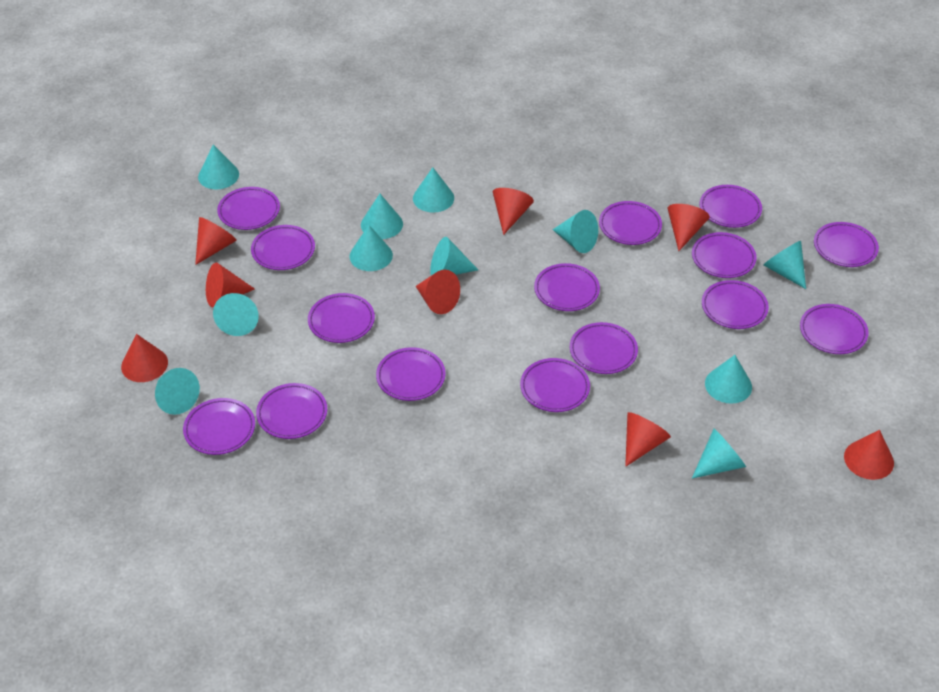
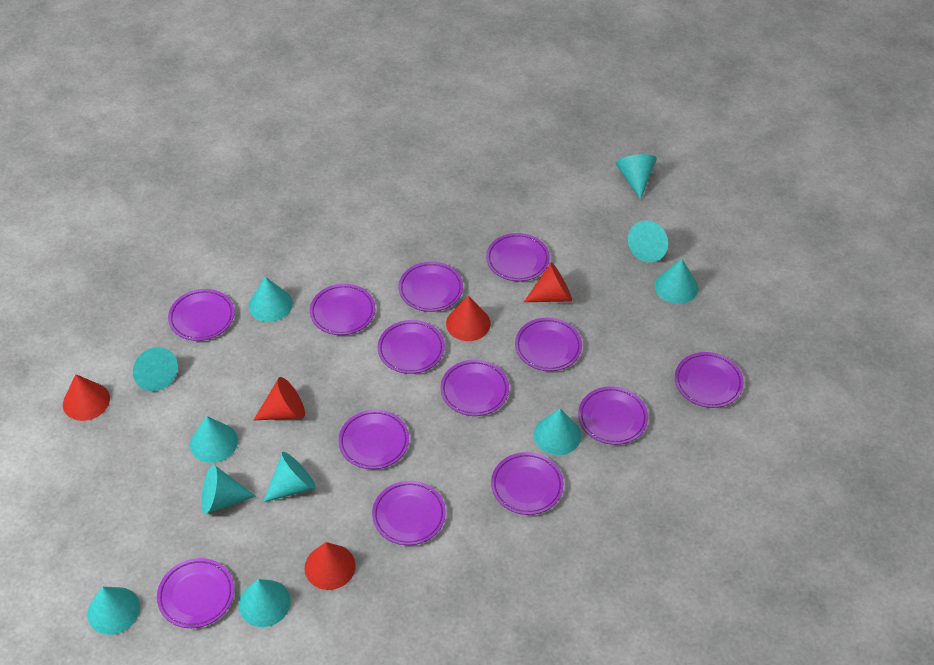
purple plate: 15 -> 13
red cone: 8 -> 5

